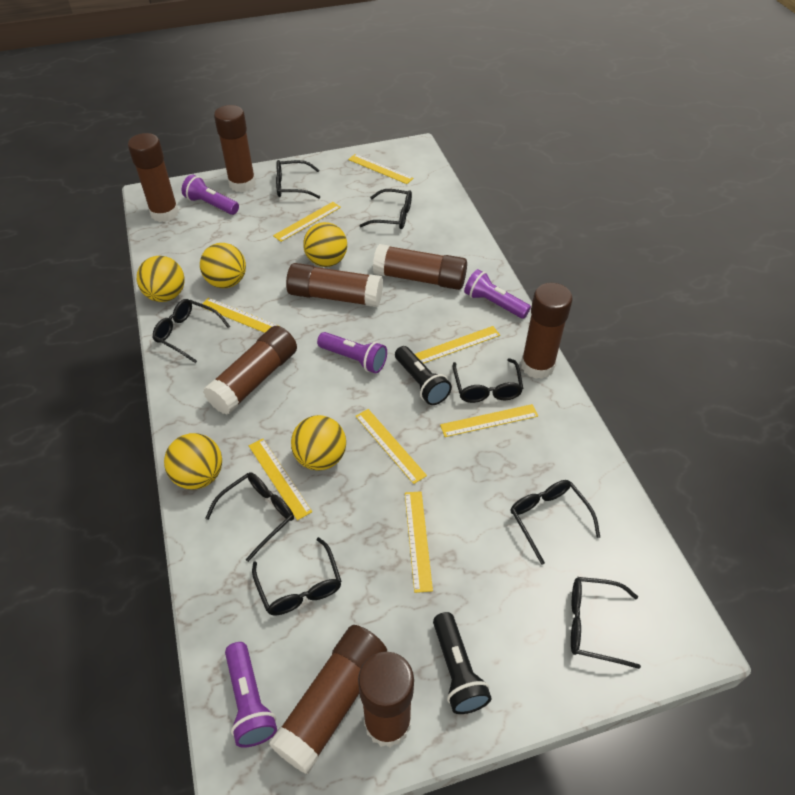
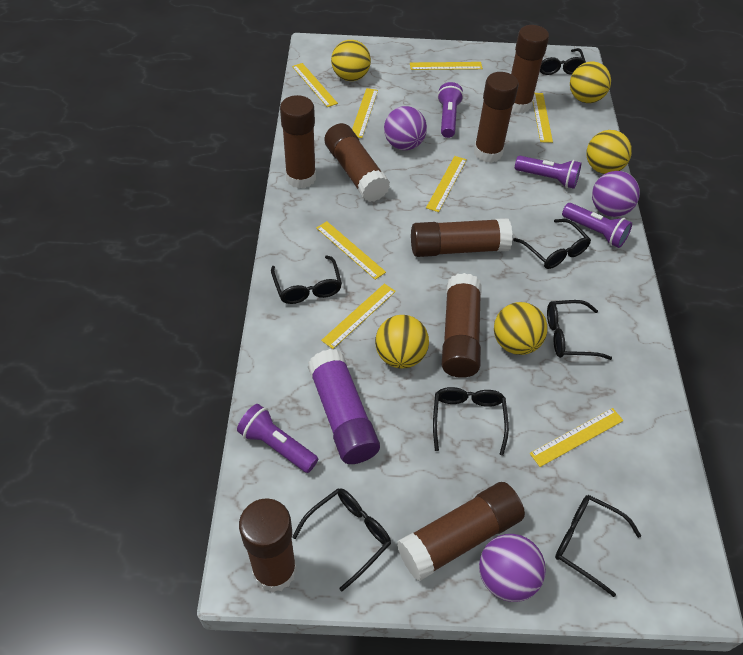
black flashlight: 2 -> 0
black glasses: 8 -> 7
purple ball: 0 -> 3
purple glue stick: 0 -> 1

